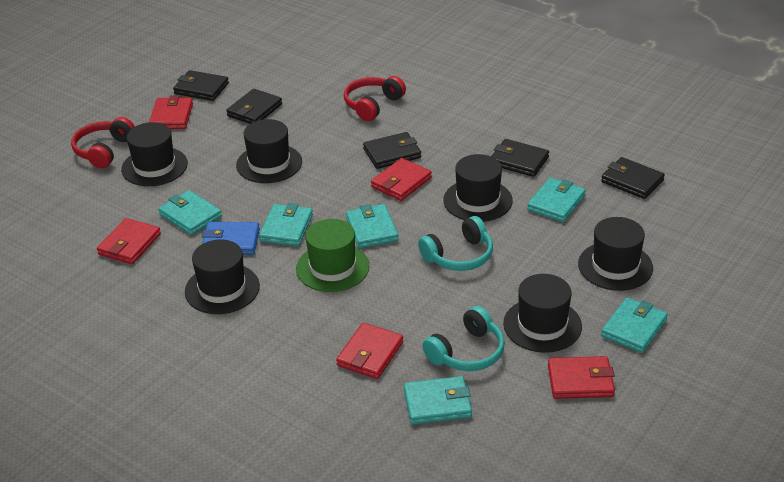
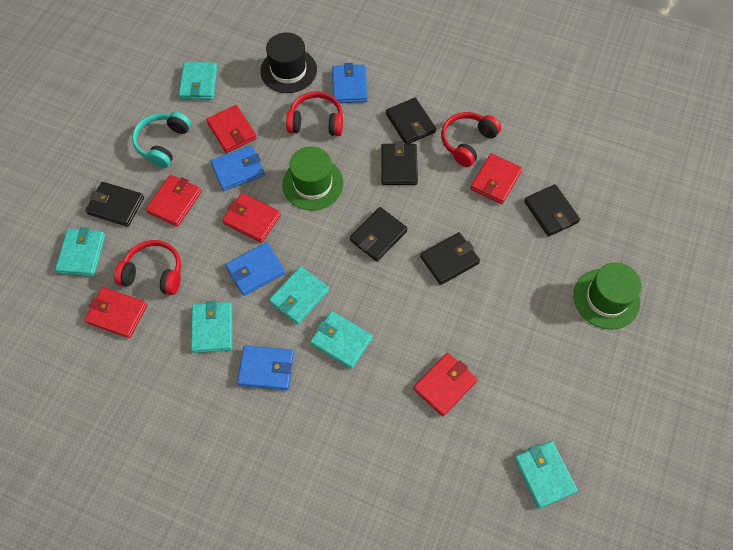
black hat: 6 -> 1
black wallet: 5 -> 6
blue wallet: 1 -> 4
green hat: 1 -> 2
red headphones: 2 -> 3
red wallet: 5 -> 6
turquoise headphones: 2 -> 1

